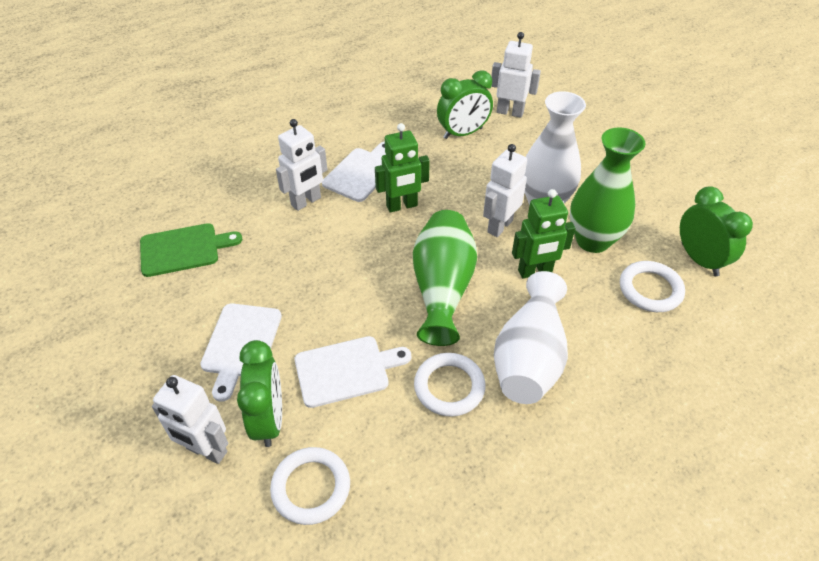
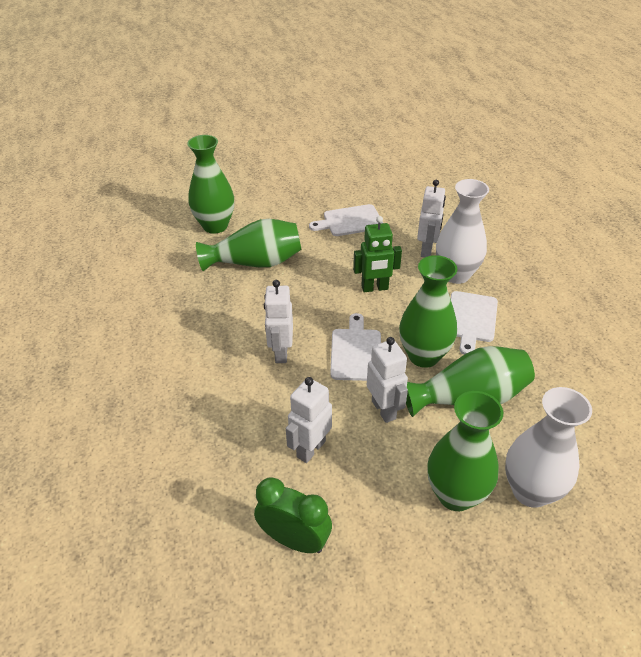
green clock: 3 -> 1
green cutting board: 1 -> 0
green robot: 2 -> 1
green vase: 2 -> 5
white ring: 3 -> 0

